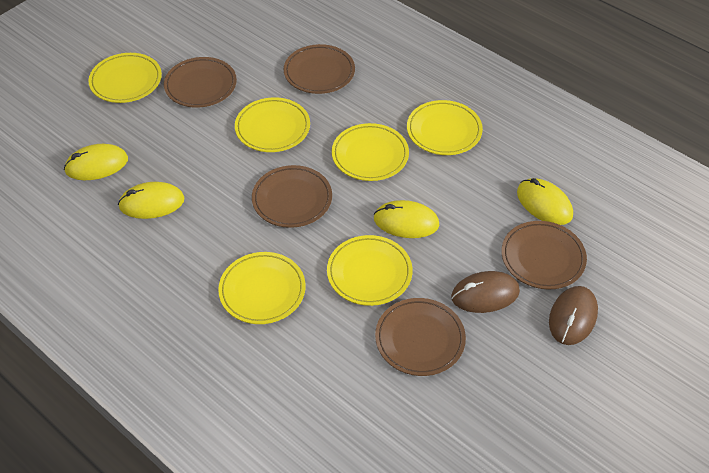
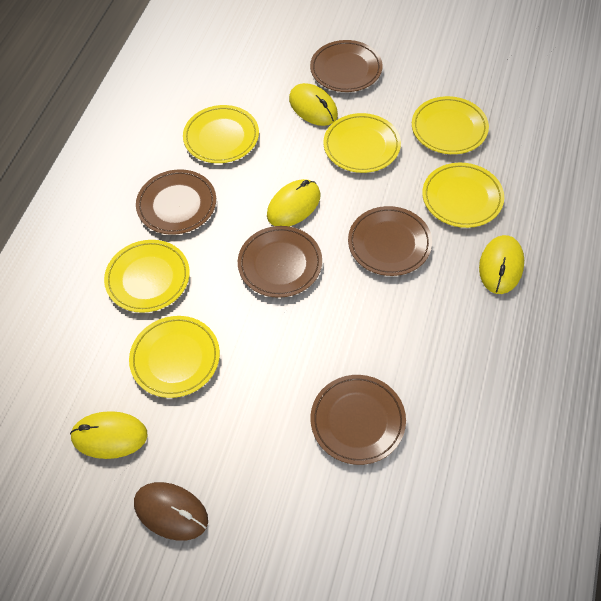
brown mouse: 2 -> 1

